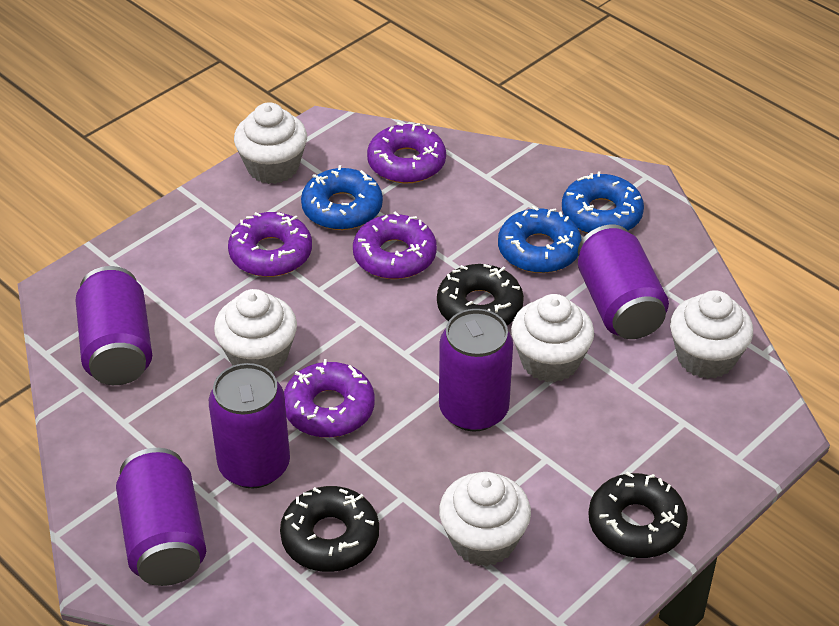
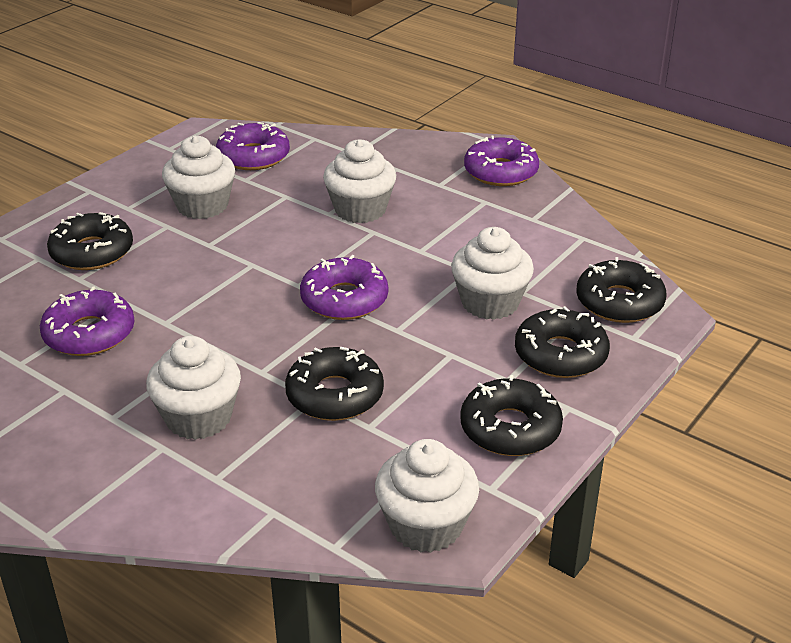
black donut: 3 -> 5
blue donut: 3 -> 0
purple can: 5 -> 0

